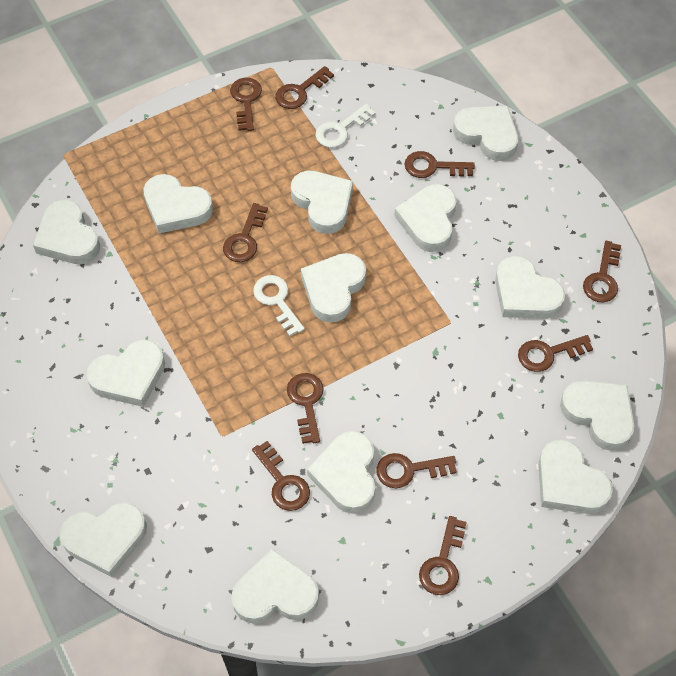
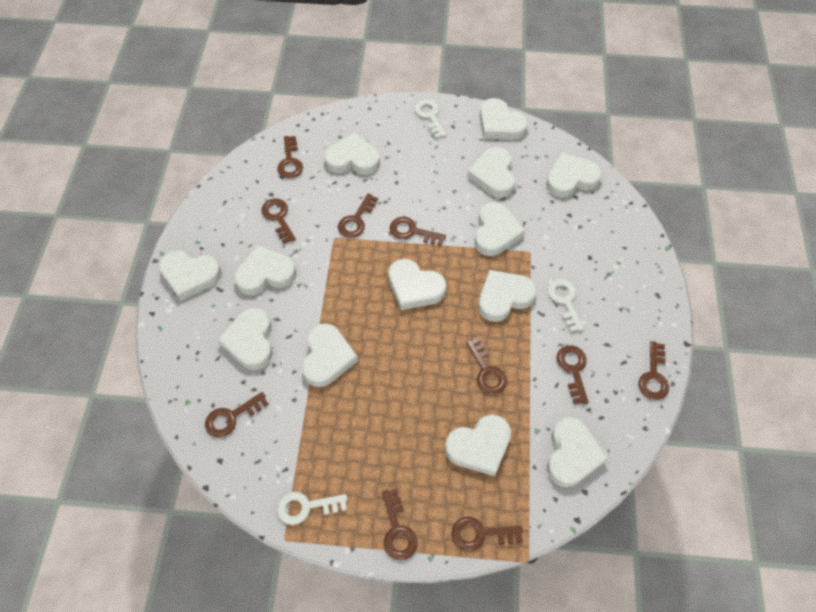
white key: 2 -> 3

